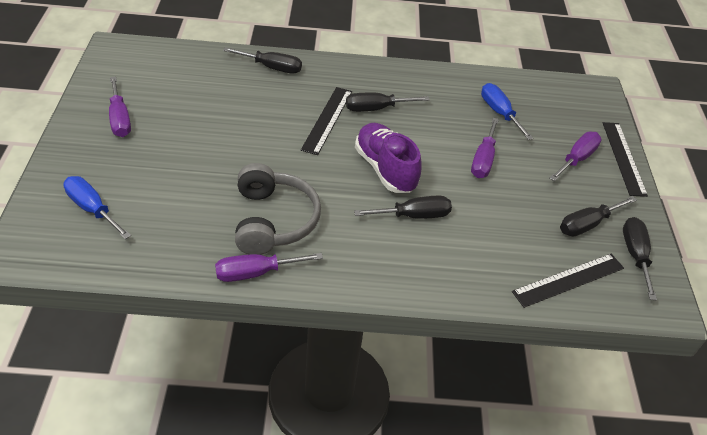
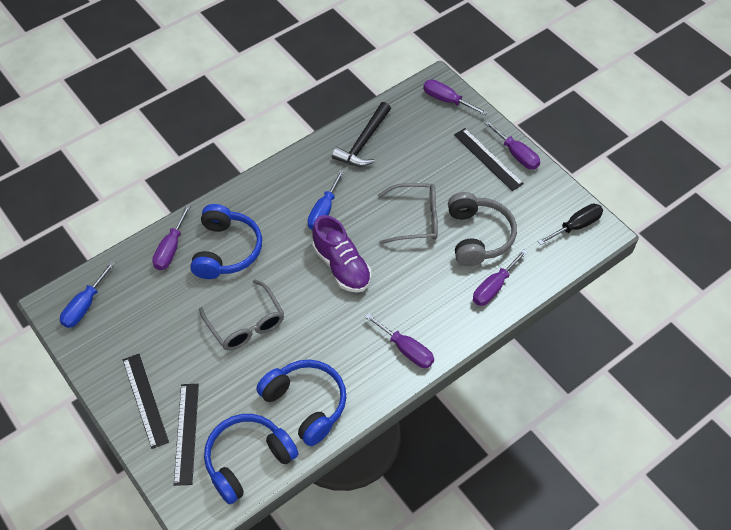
black hammer: 0 -> 1
black screwdriver: 5 -> 1
blue headphones: 0 -> 3
grey glasses: 0 -> 2
purple screwdriver: 4 -> 5

